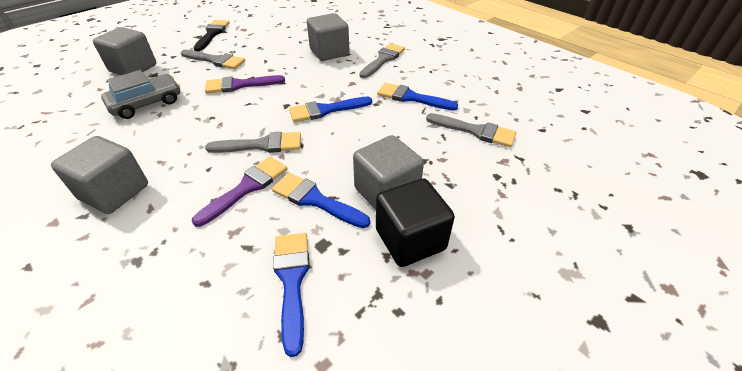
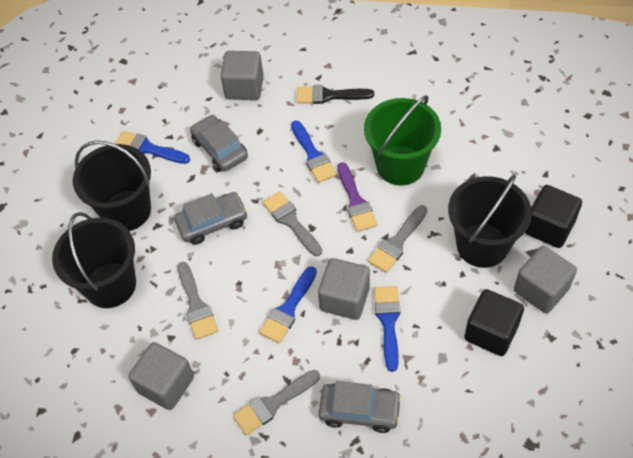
black bucket: 0 -> 3
black cube: 1 -> 2
green bucket: 0 -> 1
grey car: 1 -> 3
purple brush: 2 -> 1

